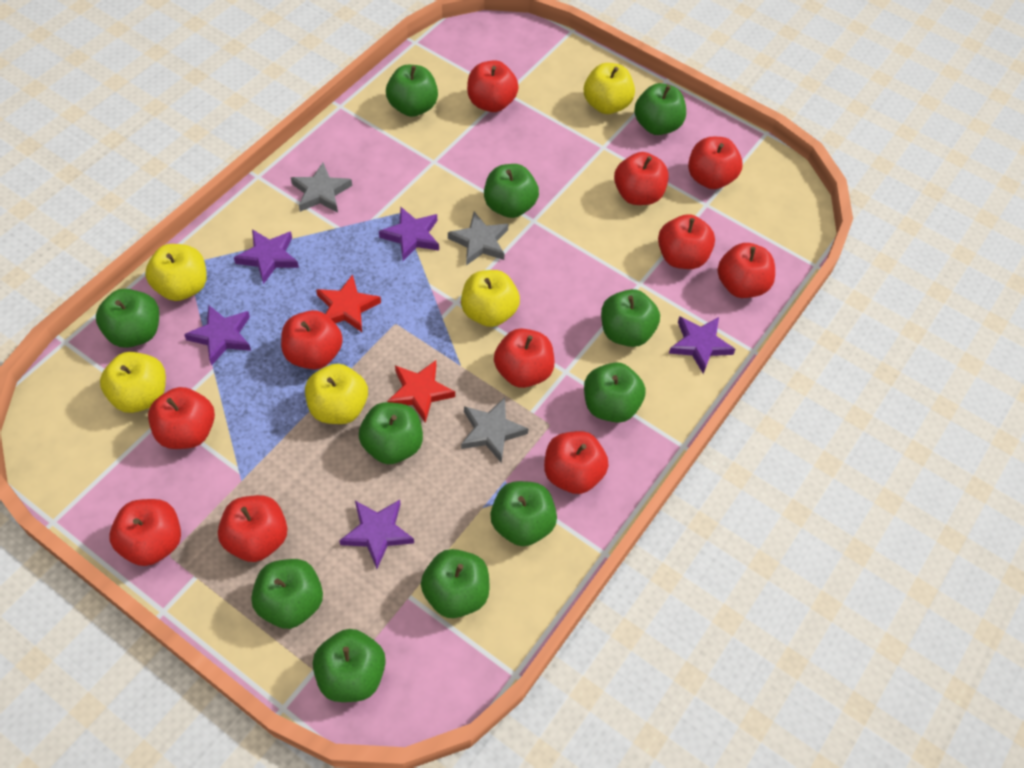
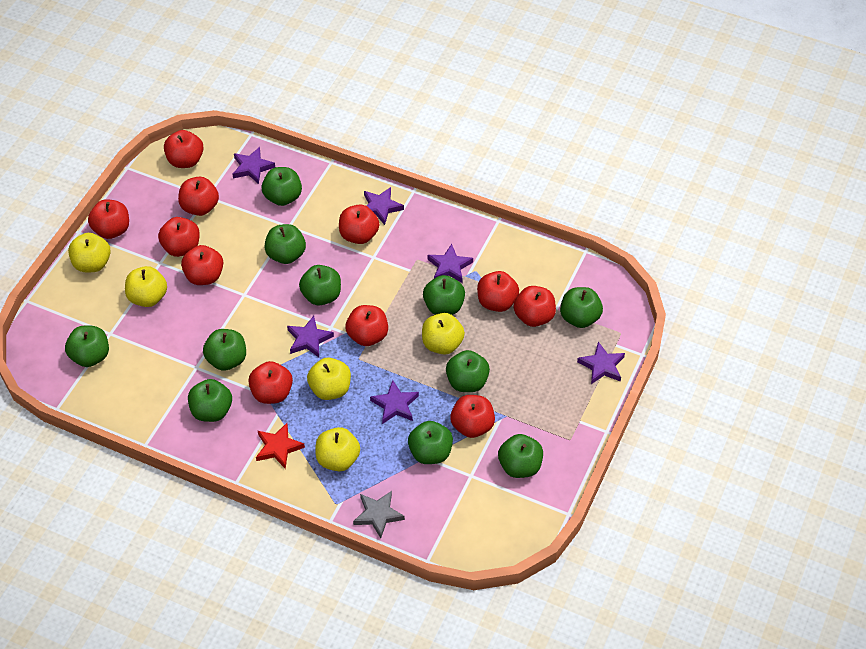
grey star: 3 -> 1
purple star: 5 -> 6
red star: 2 -> 1

